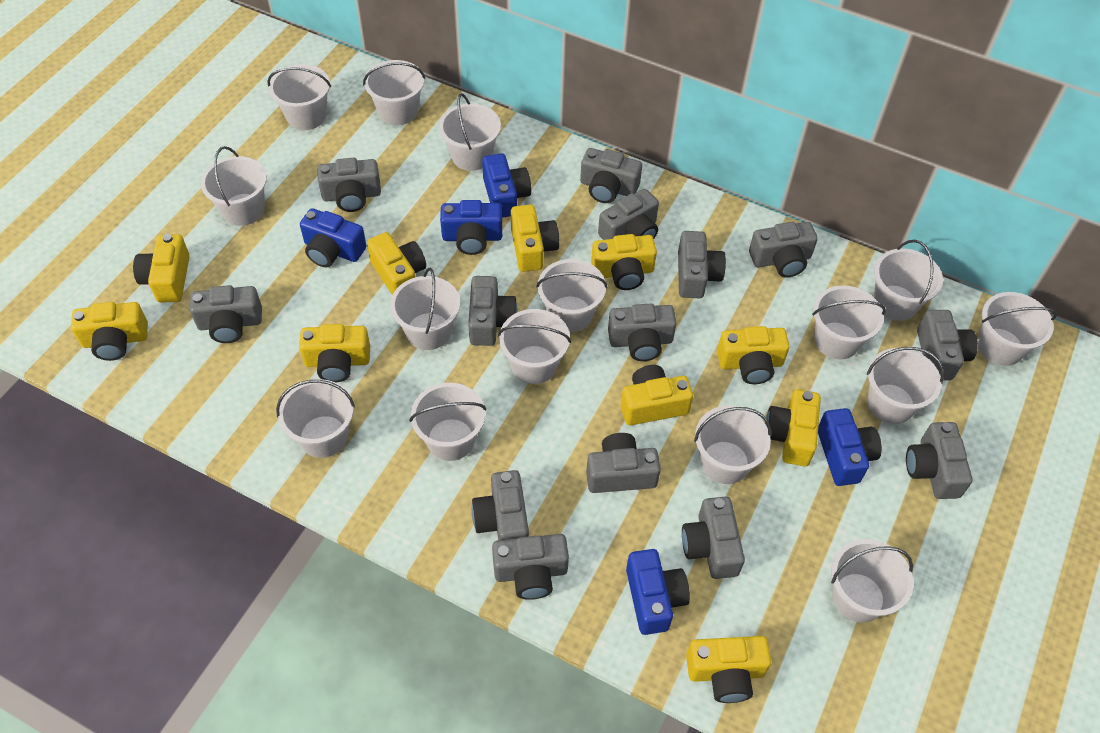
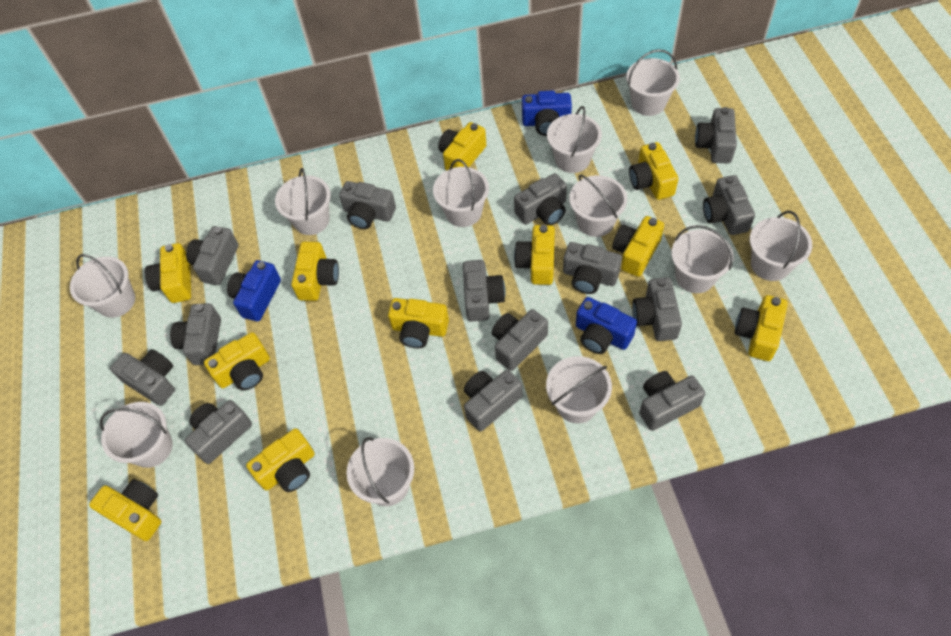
blue camera: 5 -> 3
white bucket: 15 -> 11
yellow camera: 10 -> 11

